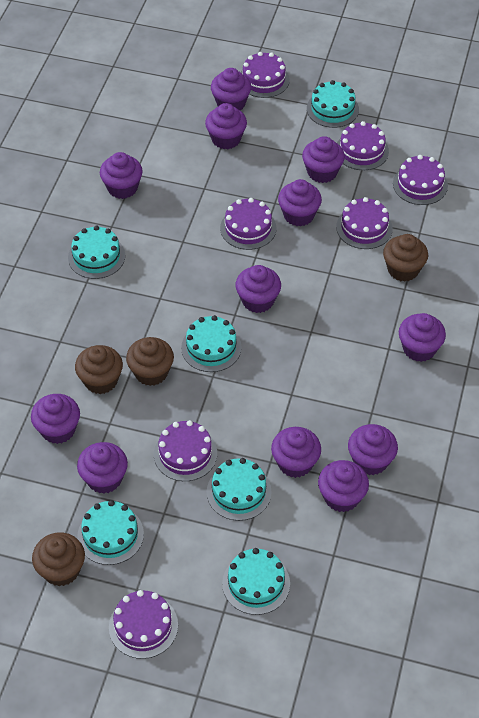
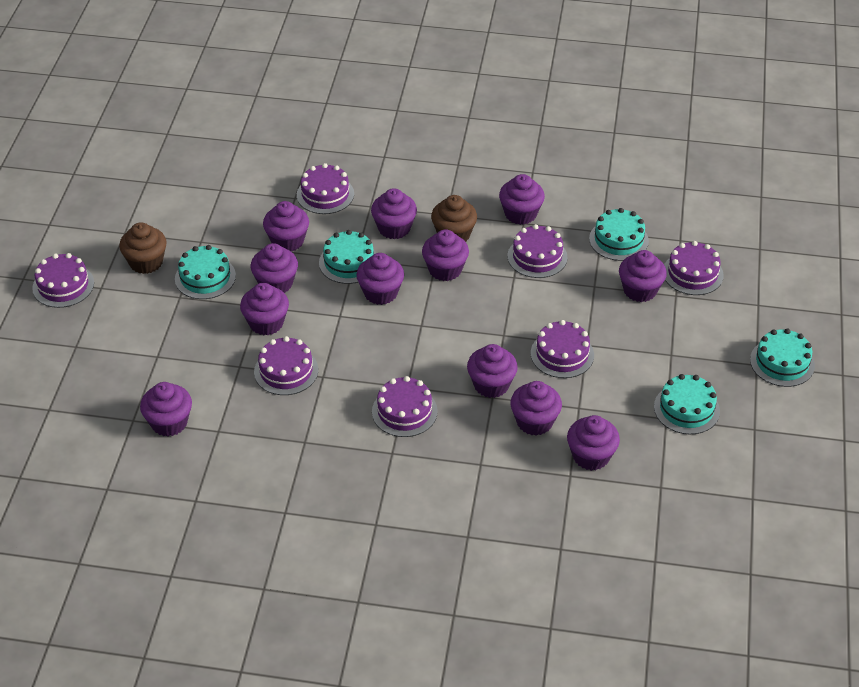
brown cupcake: 4 -> 2
turquoise cake: 6 -> 5

